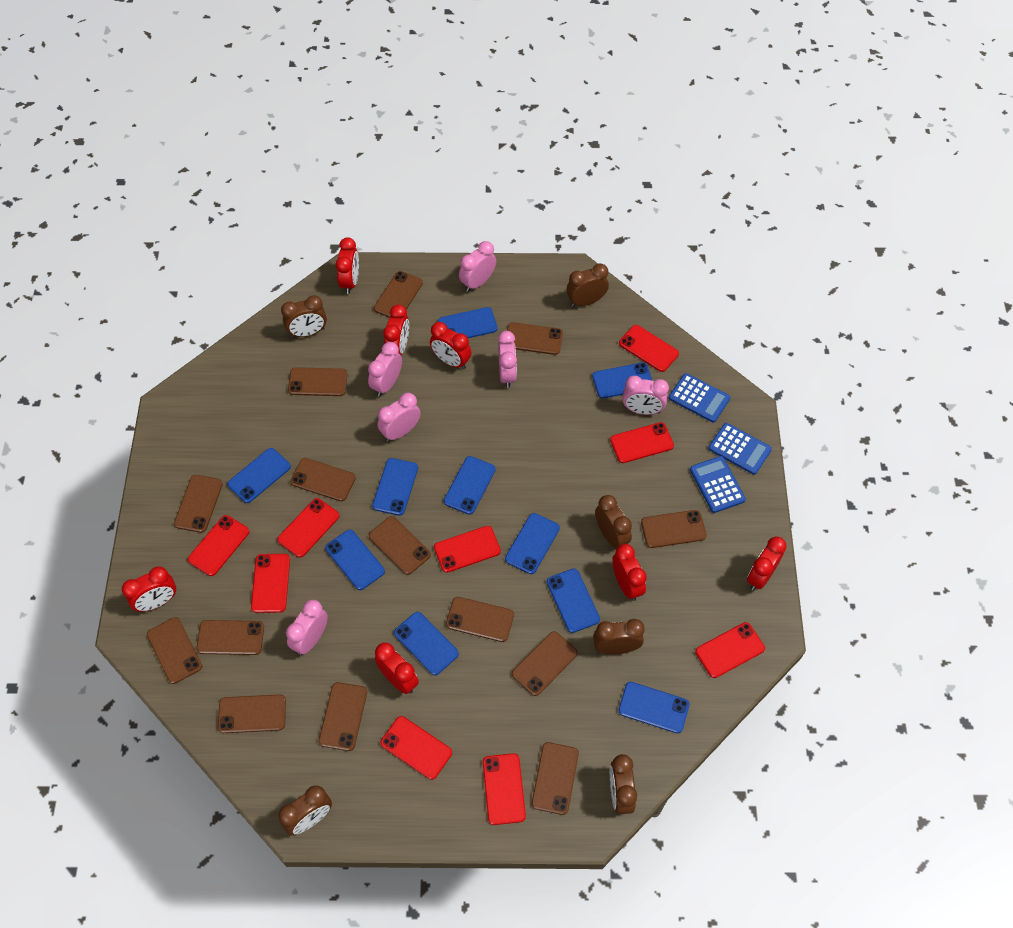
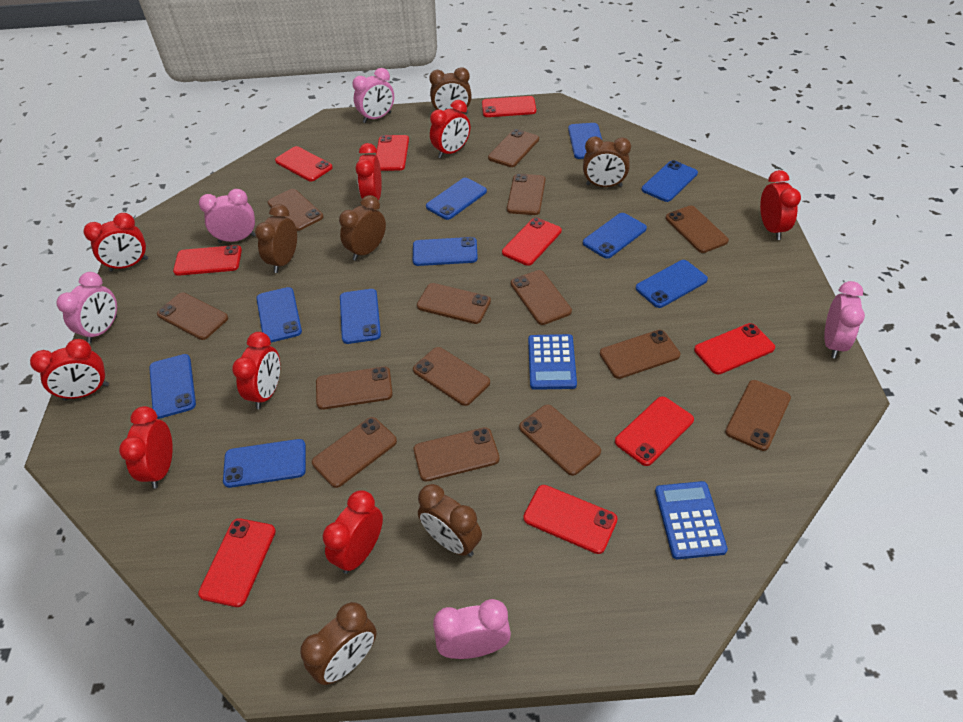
blue calculator: 3 -> 2
pink clock: 6 -> 5
red clock: 7 -> 8

